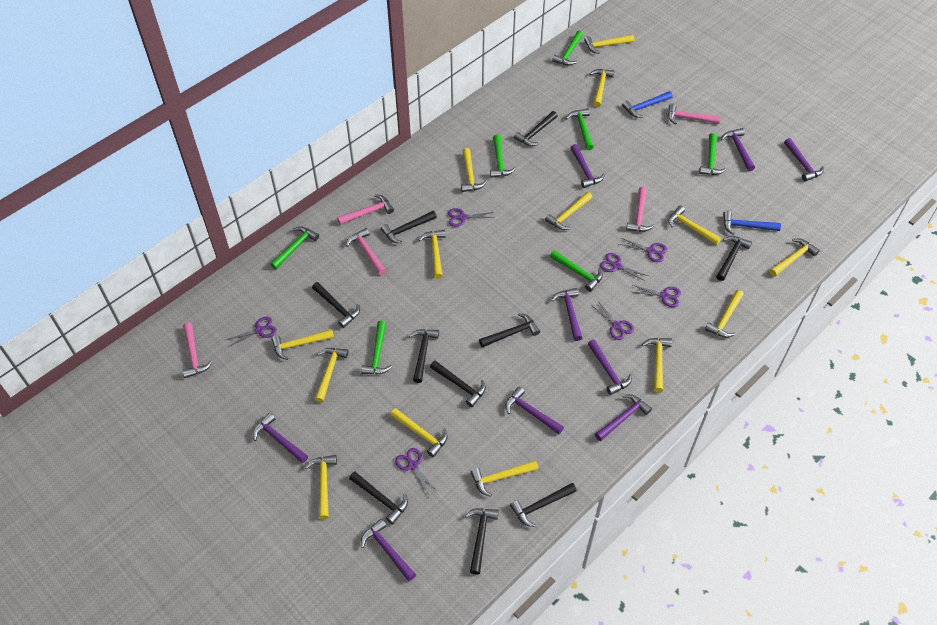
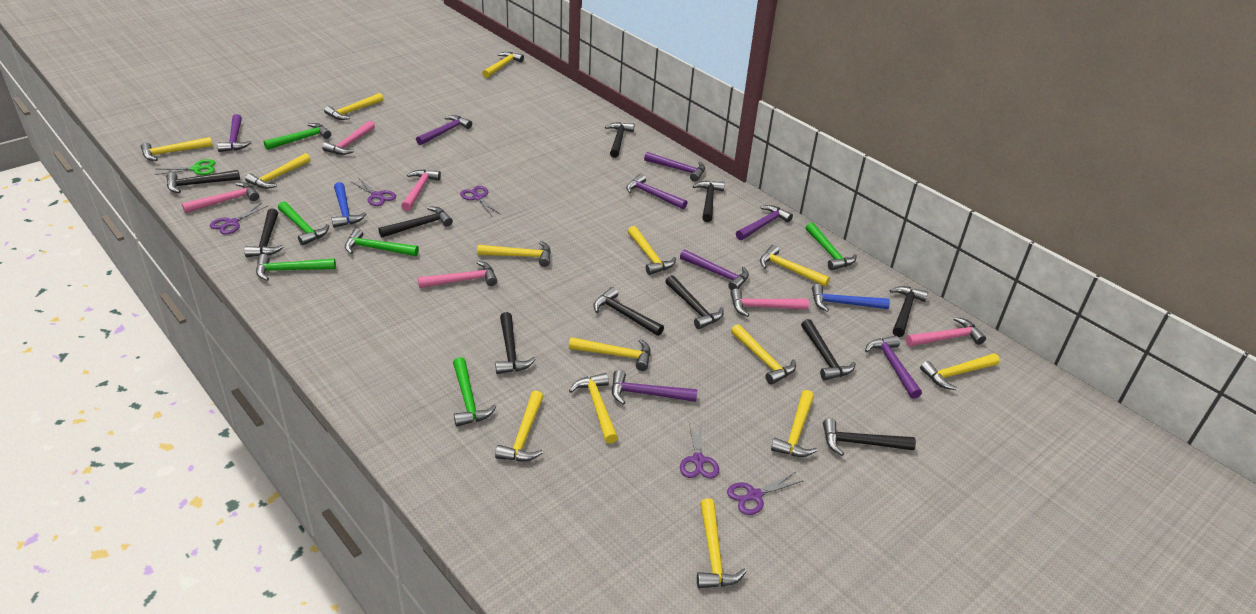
black hammer: 10 -> 11
green hammer: 7 -> 6
green scissors: 0 -> 1
pink hammer: 5 -> 6
purple hammer: 9 -> 8
purple scissors: 7 -> 5

